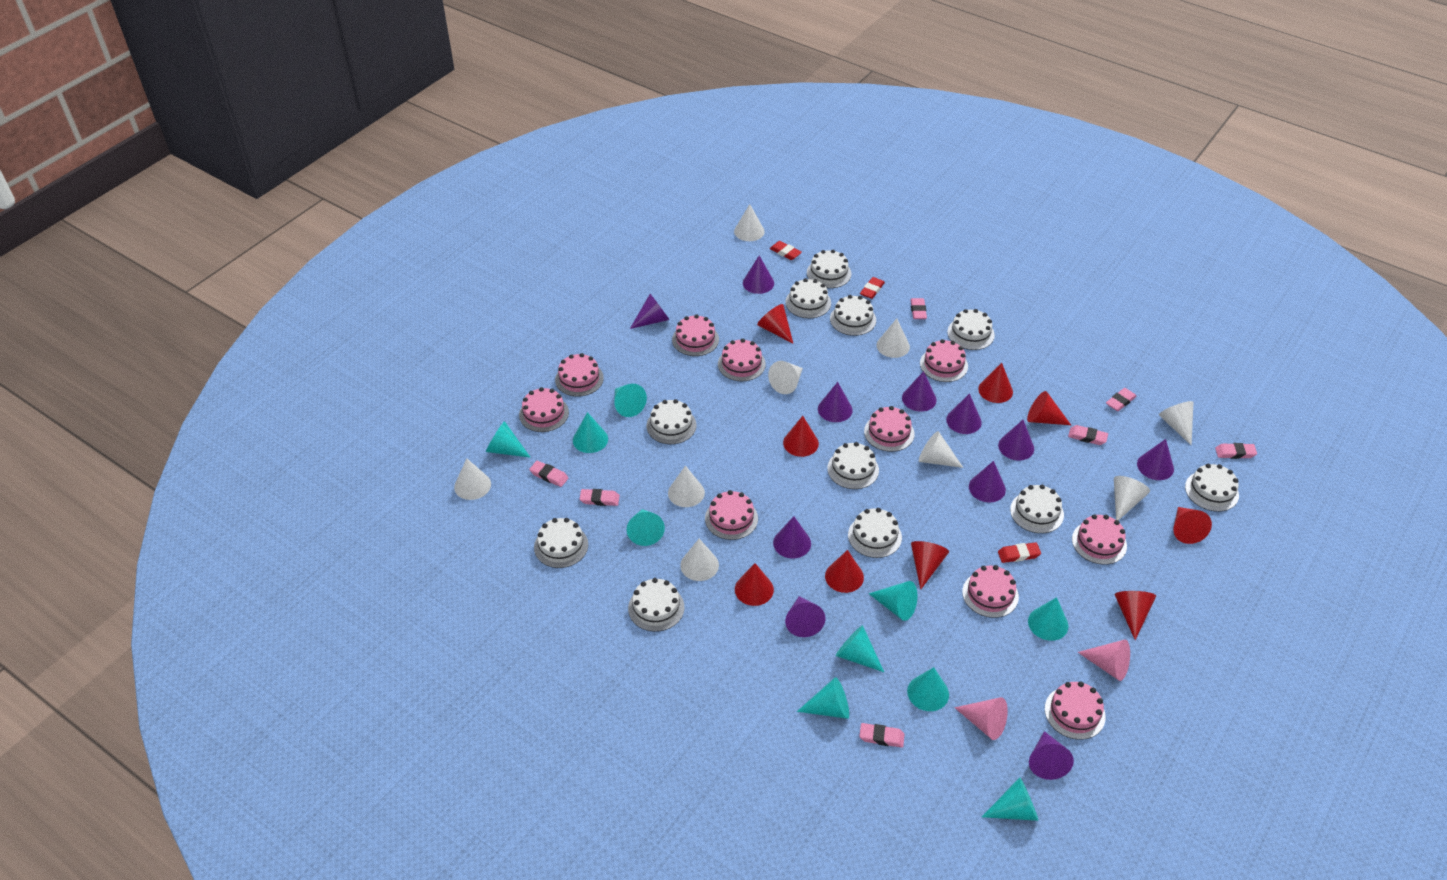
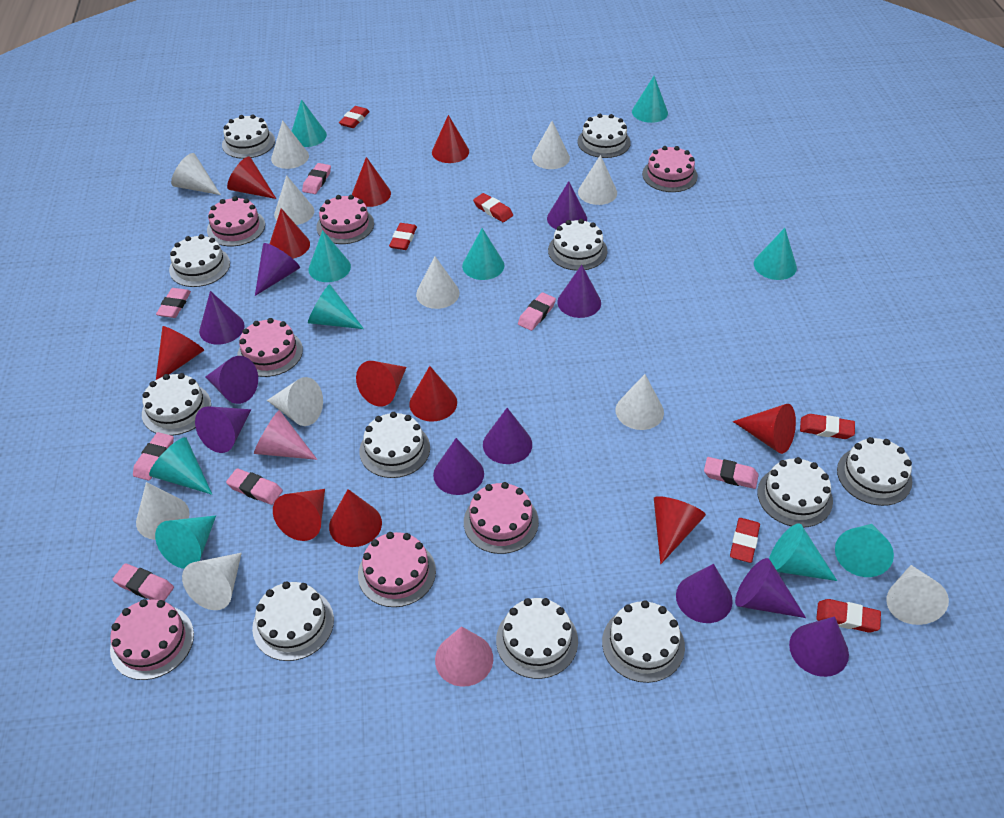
pink cake: 10 -> 7
red cone: 9 -> 11
red eraser: 3 -> 6
white cone: 9 -> 11

